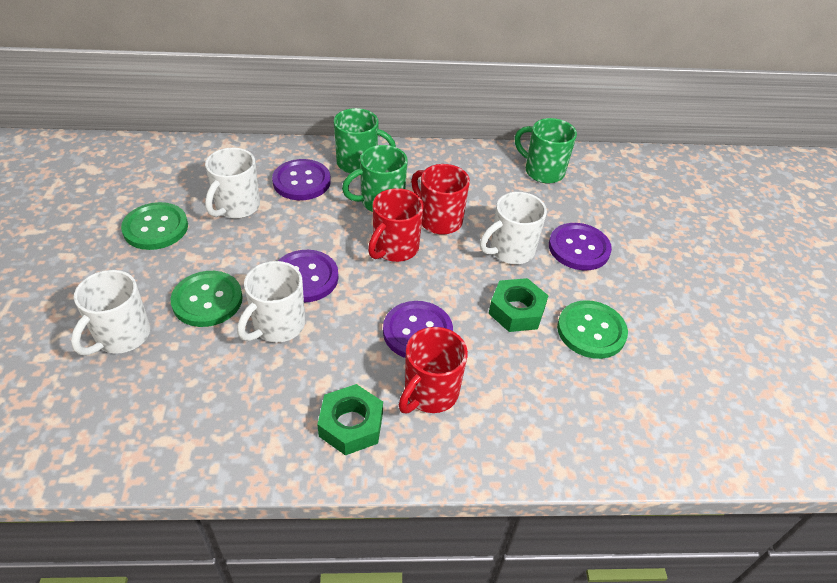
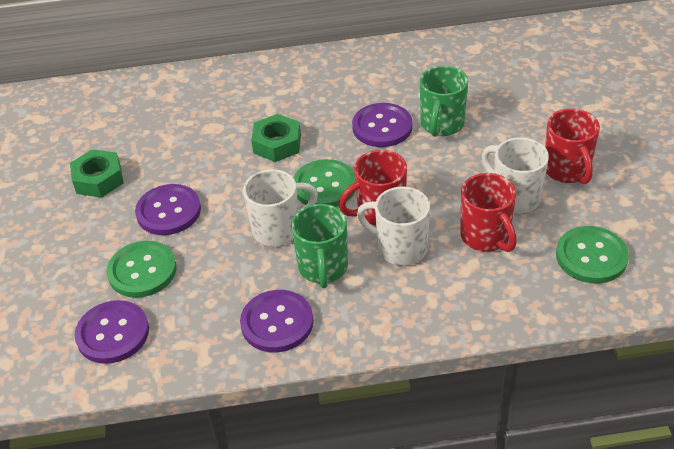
green mug: 3 -> 2
white mug: 4 -> 3

